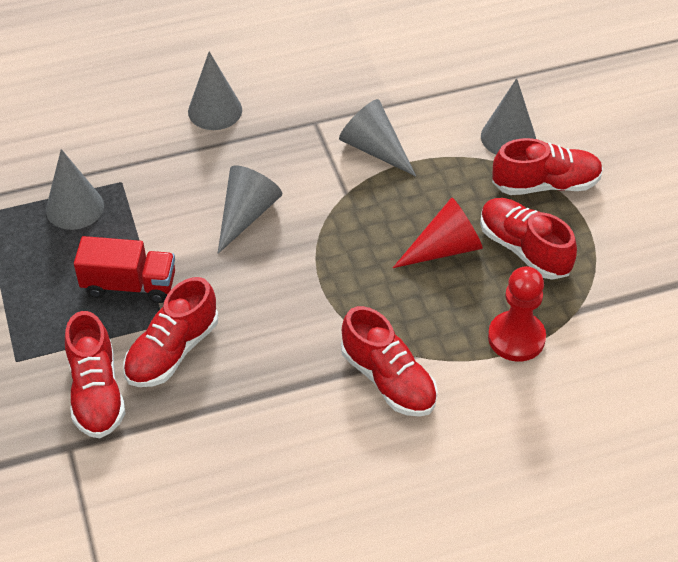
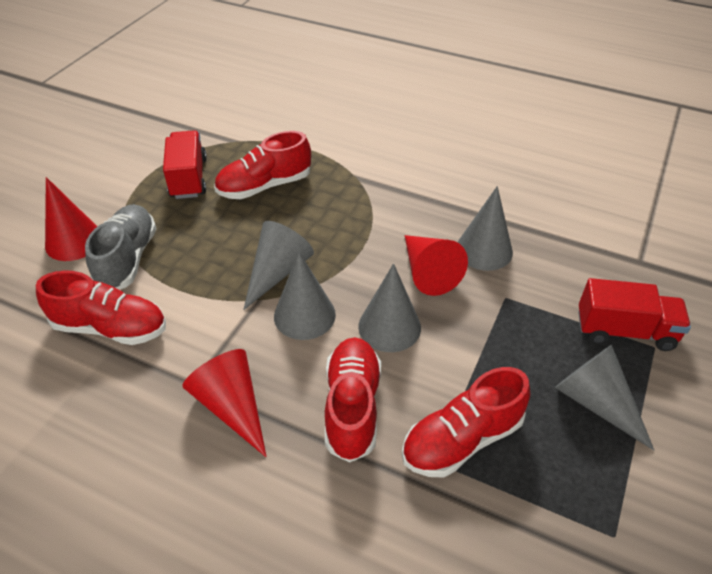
grey shoe: 0 -> 1
red cone: 1 -> 3
red pawn: 1 -> 0
red shoe: 5 -> 4
red truck: 1 -> 2

